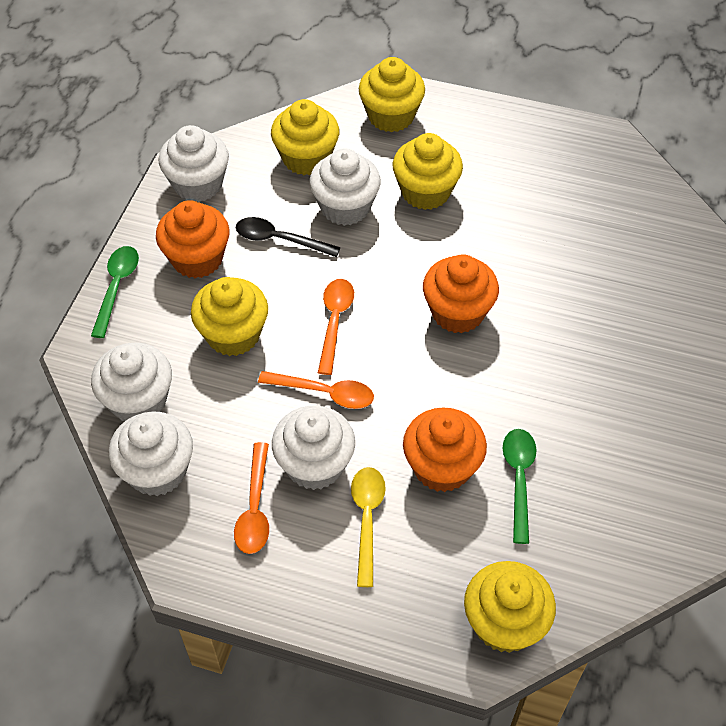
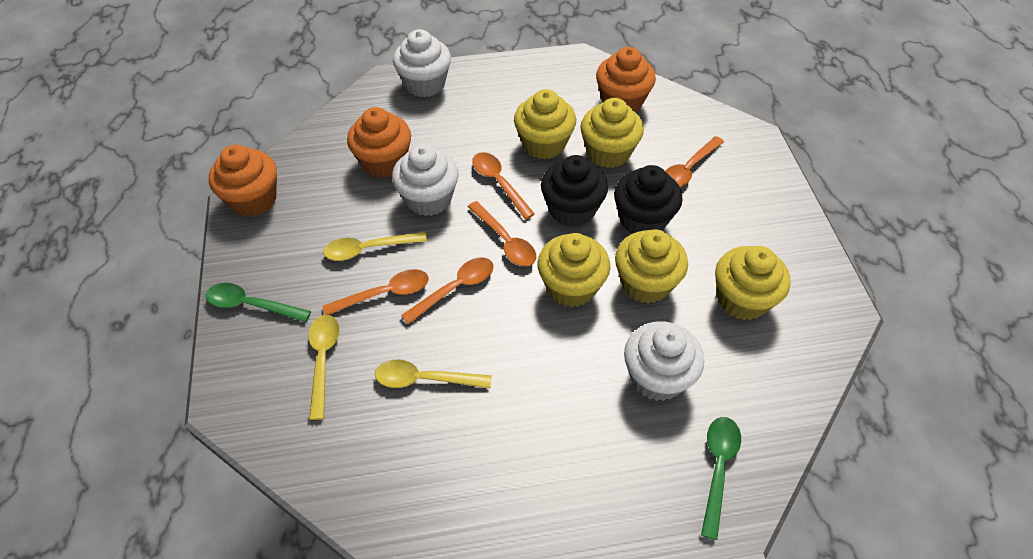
black cupcake: 0 -> 2
black spoon: 1 -> 0
orange spoon: 3 -> 5
white cupcake: 5 -> 3
yellow spoon: 1 -> 3

